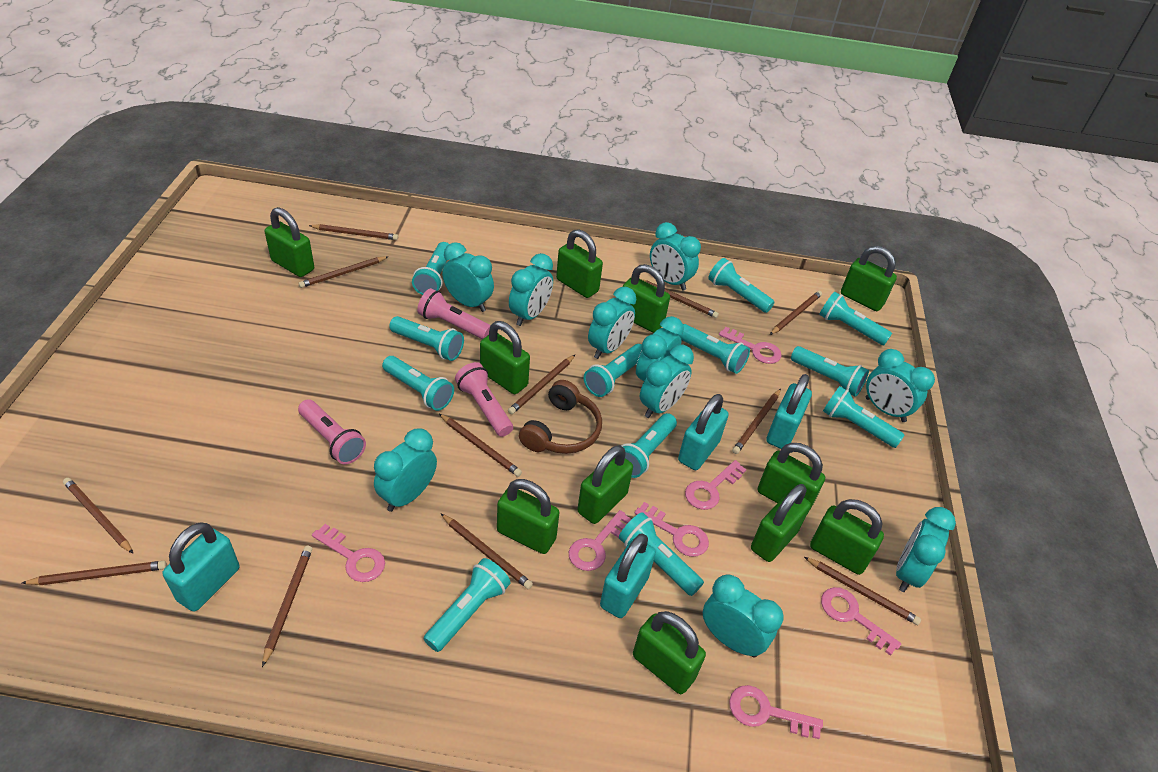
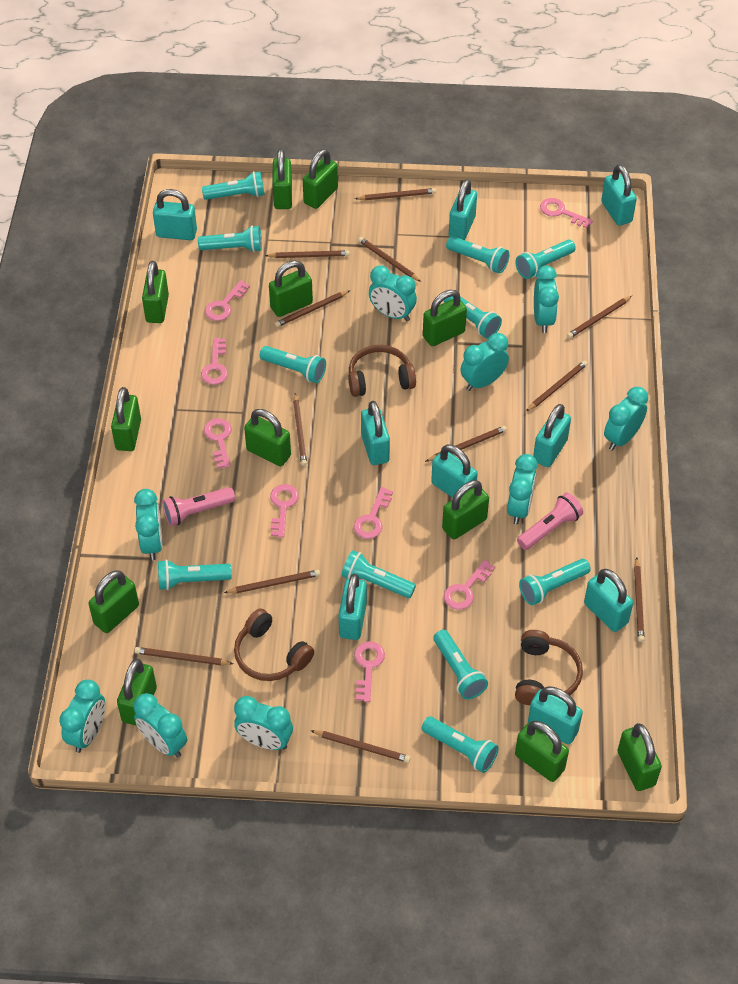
brown headphones: 1 -> 3
green padlock: 11 -> 12
pink flashlight: 3 -> 2
pink key: 7 -> 8
turquoise clock: 10 -> 9
turquoise flashlight: 12 -> 11
turquoise padlock: 4 -> 9

